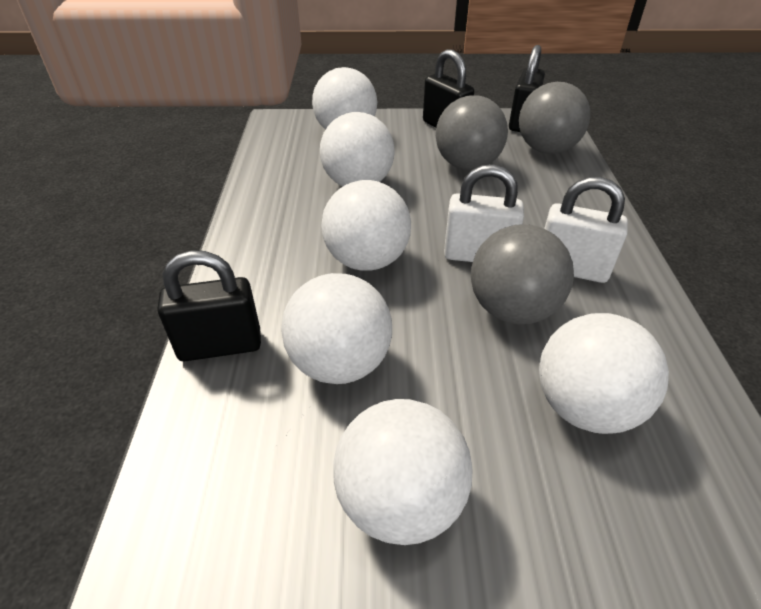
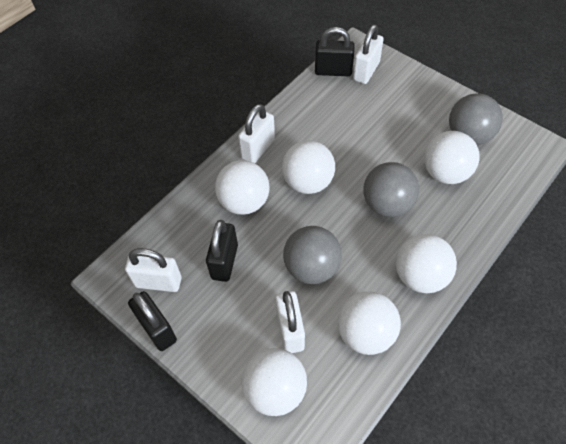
white padlock: 2 -> 4

